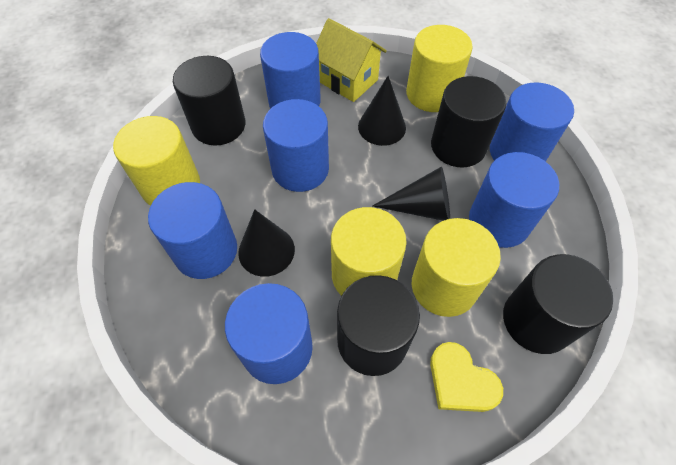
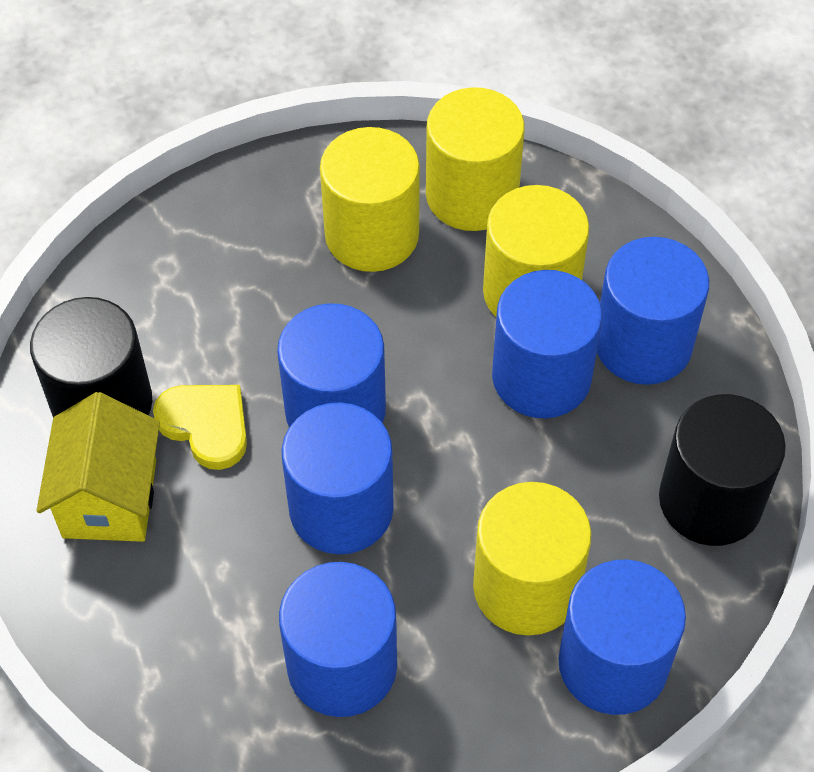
black cone: 3 -> 0
black cylinder: 4 -> 2

